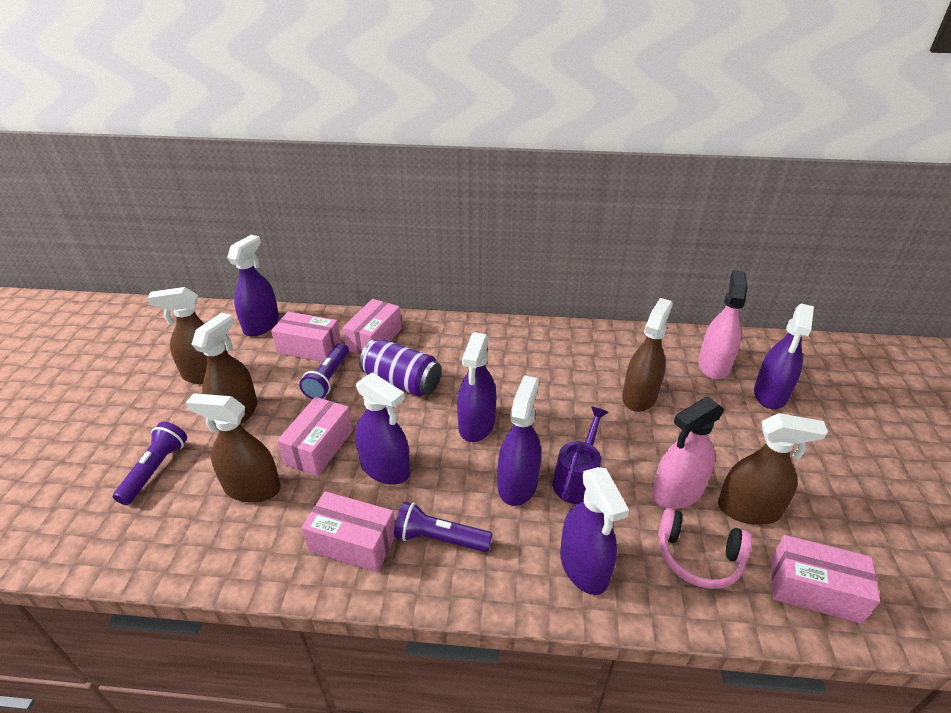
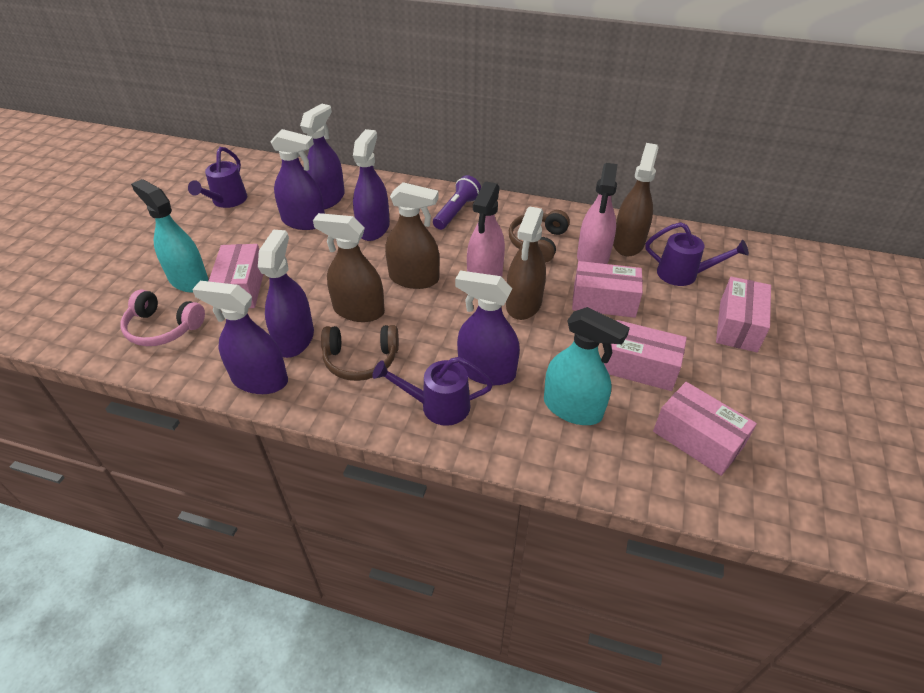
brown headphones: 0 -> 2
brown spray bottle: 5 -> 4
purple can: 1 -> 0
purple flashlight: 3 -> 1
purple watering can: 1 -> 3
turquoise spray bottle: 0 -> 2

